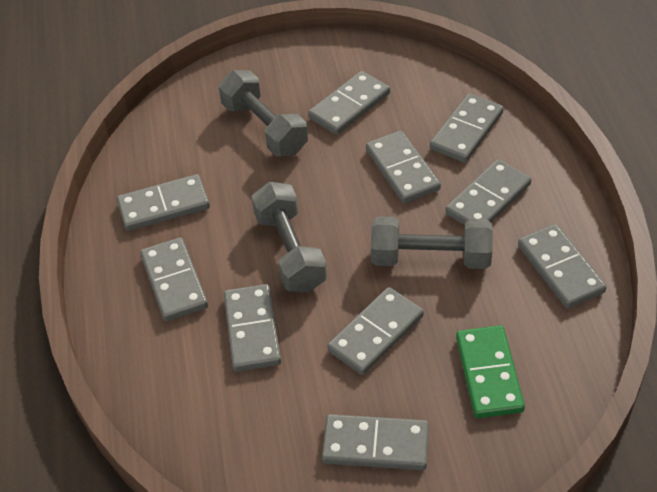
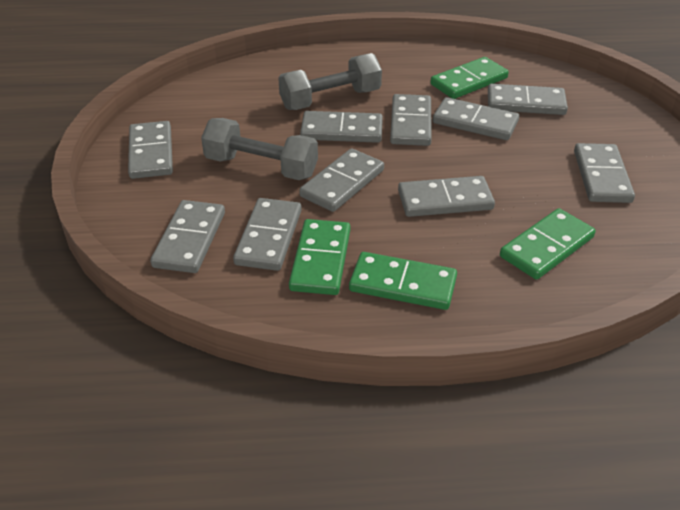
green domino: 1 -> 4
grey dumbbell: 3 -> 2

